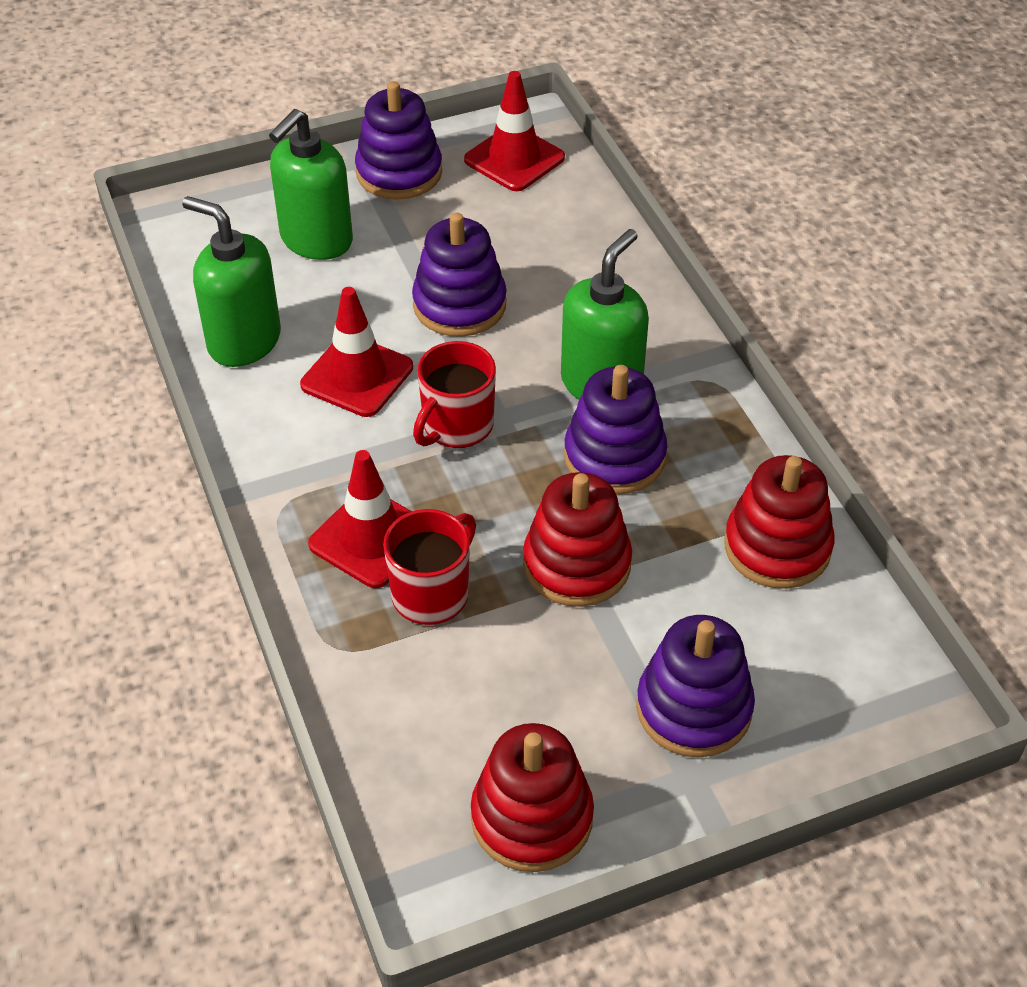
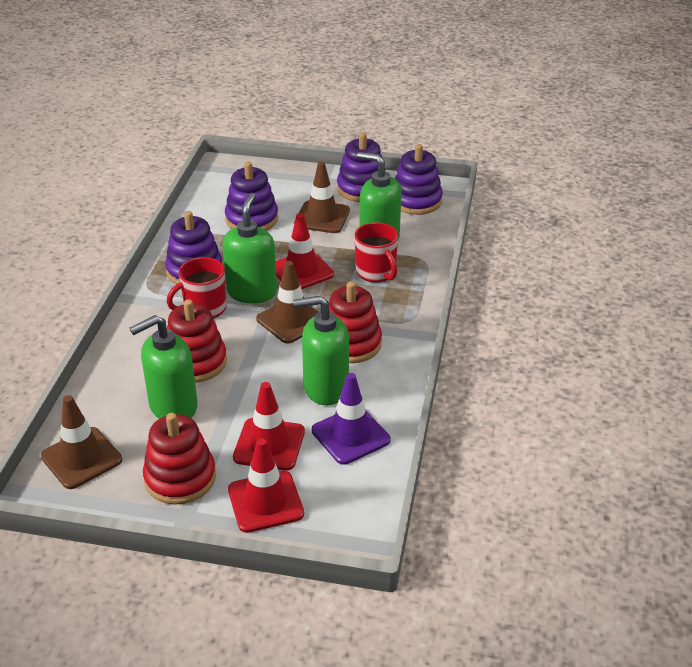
brown traffic cone: 0 -> 3
green soap dispenser: 3 -> 4
purple traffic cone: 0 -> 1

